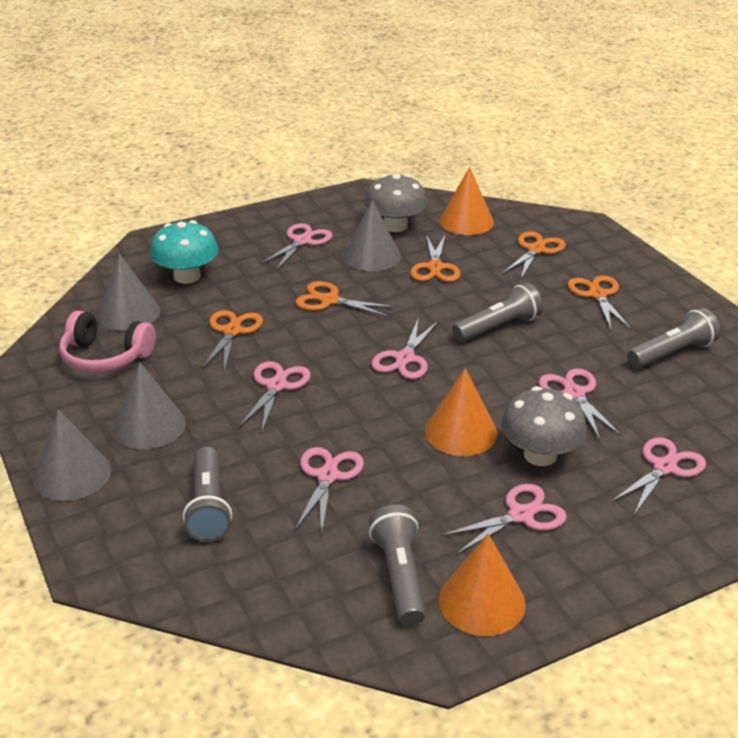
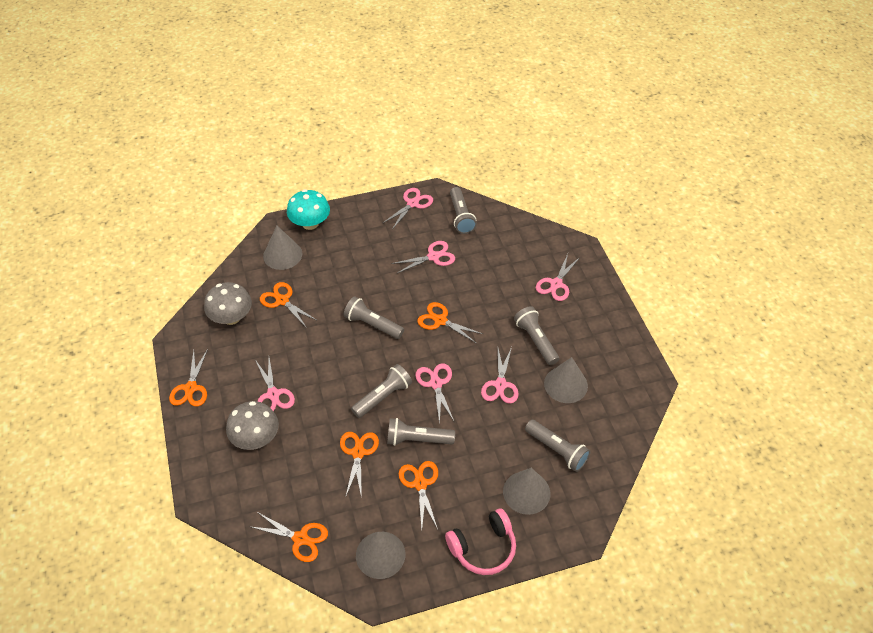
grey flashlight: 4 -> 6
orange cone: 3 -> 0
orange scissors: 5 -> 6
pink scissors: 7 -> 6

